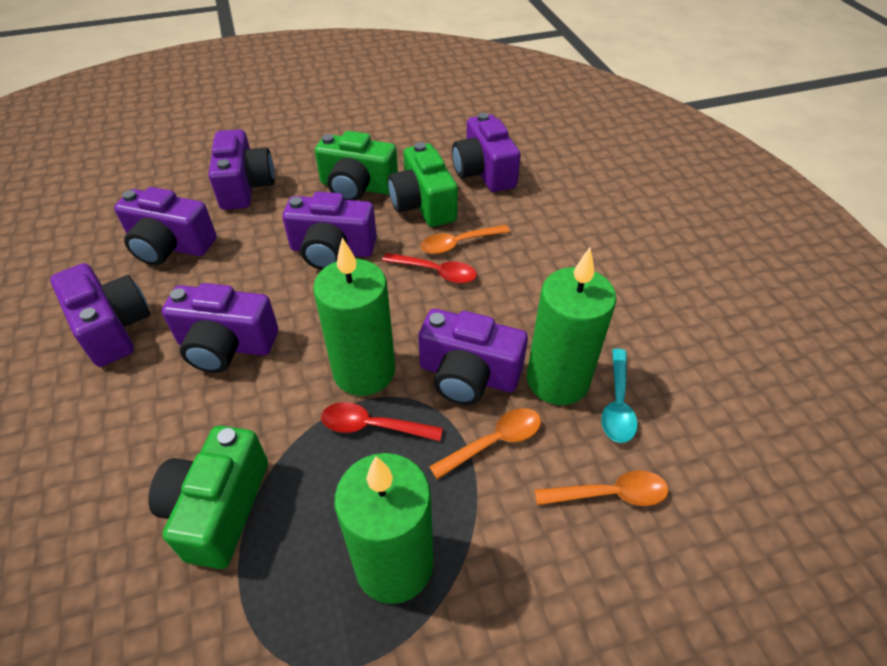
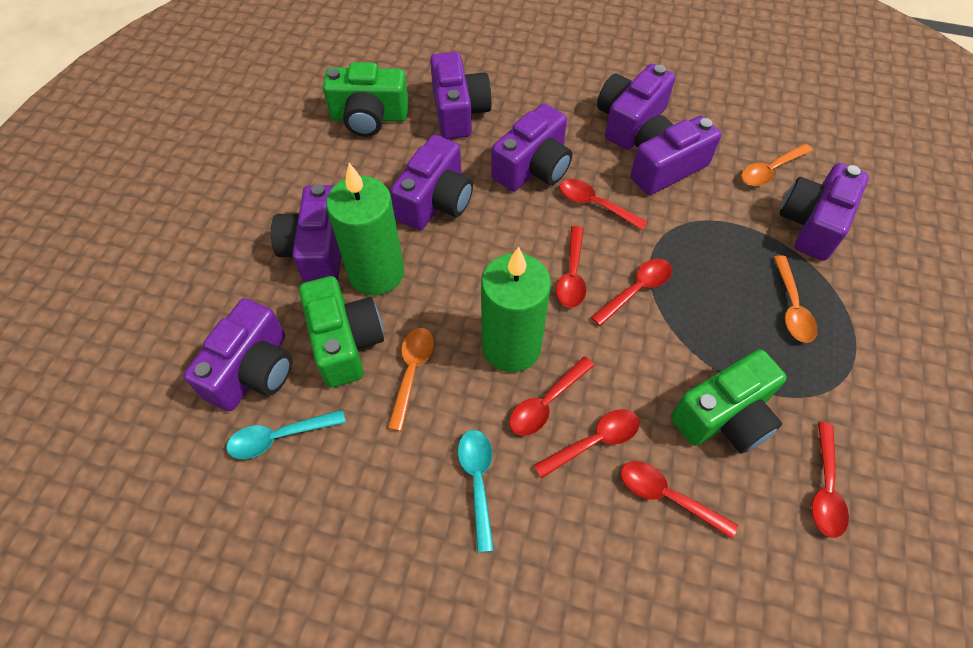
green candle: 3 -> 2
purple camera: 7 -> 8
red spoon: 2 -> 7
turquoise spoon: 1 -> 2

